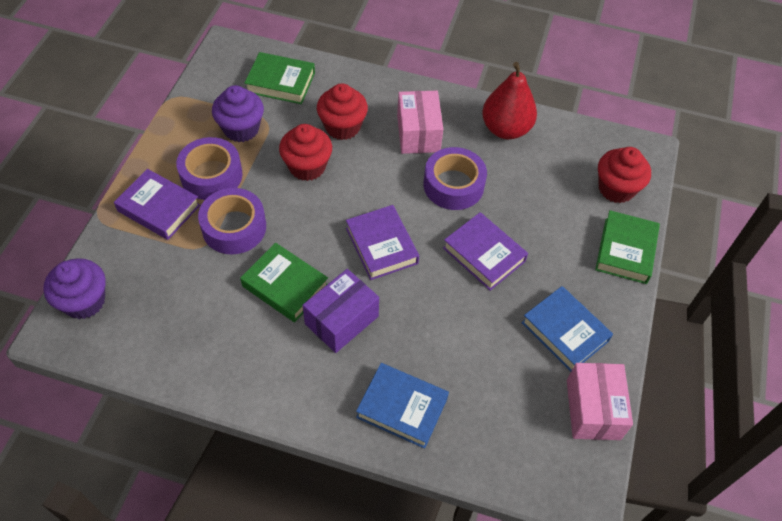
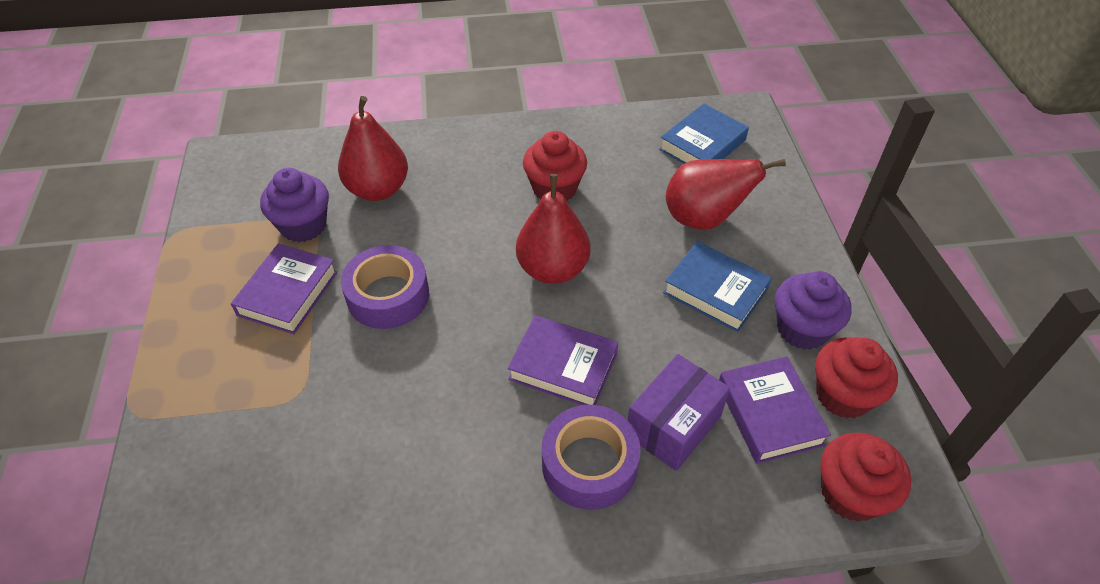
green book: 3 -> 0
pink box: 2 -> 0
purple tape: 3 -> 2
red pear: 1 -> 3

